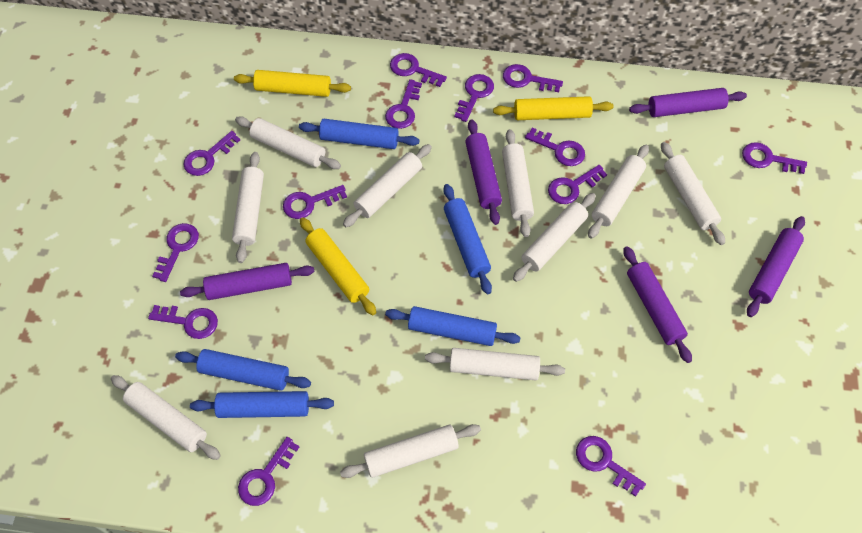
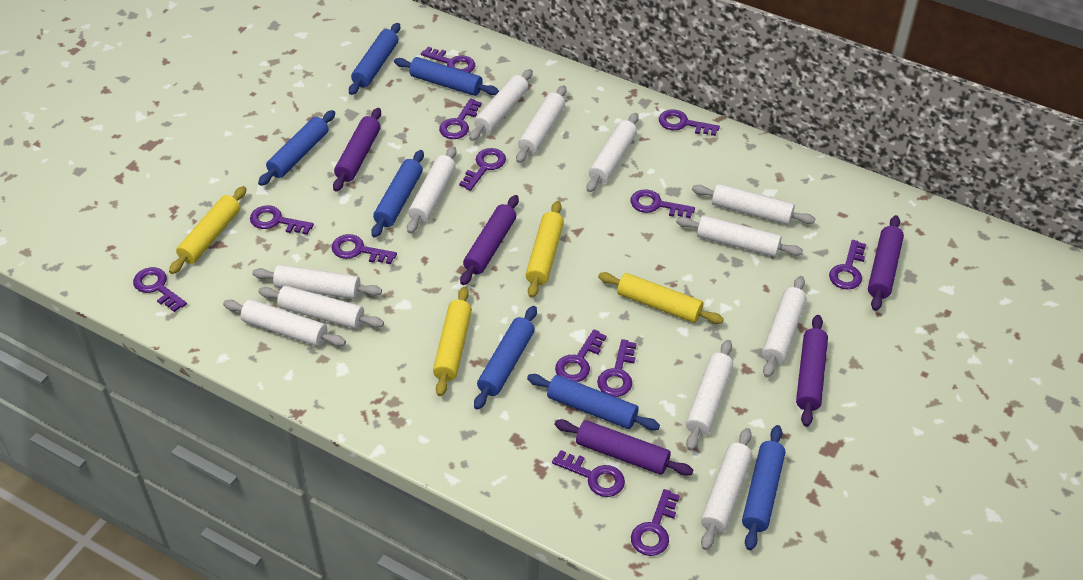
blue rolling pin: 5 -> 7
white rolling pin: 10 -> 12
yellow rolling pin: 3 -> 4

